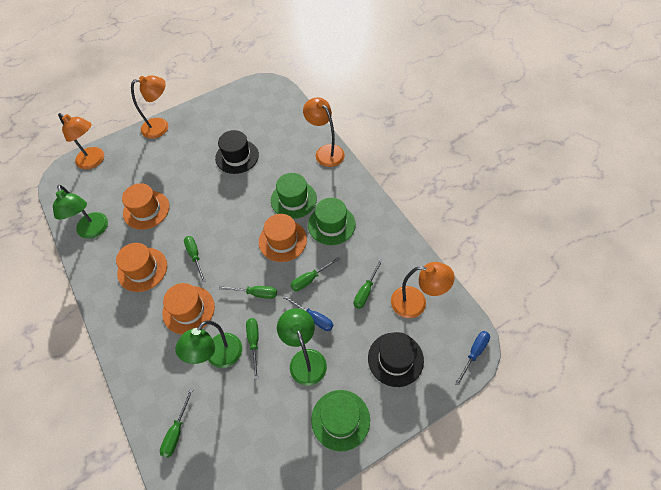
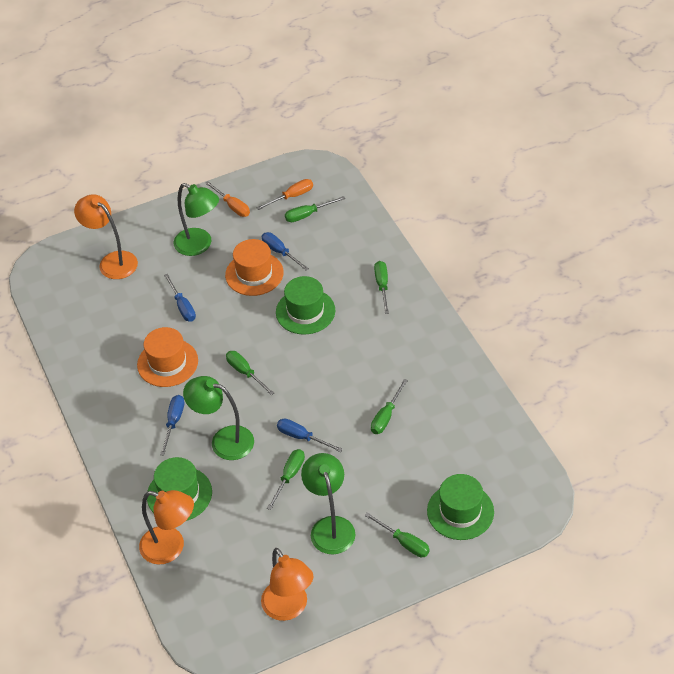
black hat: 2 -> 0
blue screwdriver: 2 -> 4
orange hat: 4 -> 2
orange lamp: 4 -> 3
orange screwdriver: 0 -> 2

